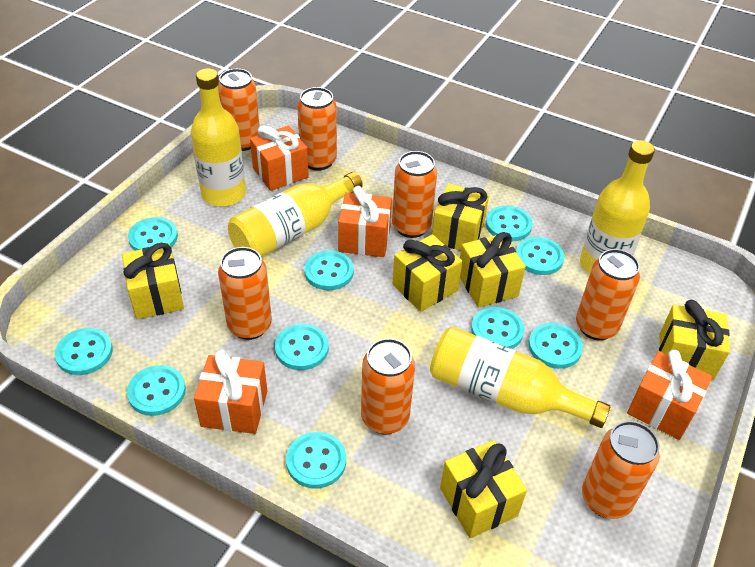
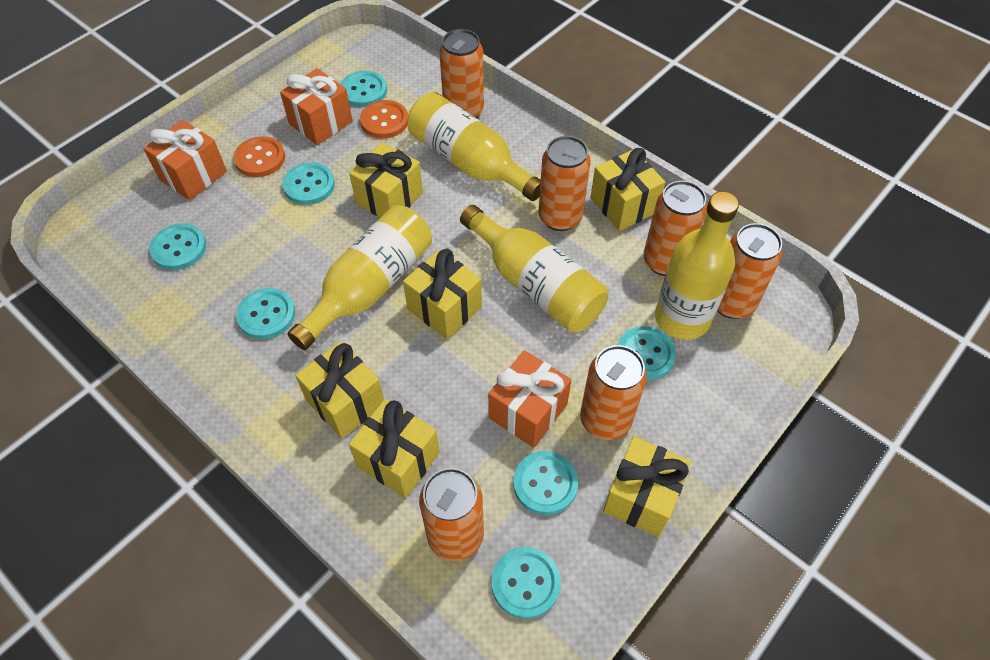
orange button: 0 -> 2
orange can: 7 -> 6
orange gift: 4 -> 3
turquoise button: 10 -> 7

